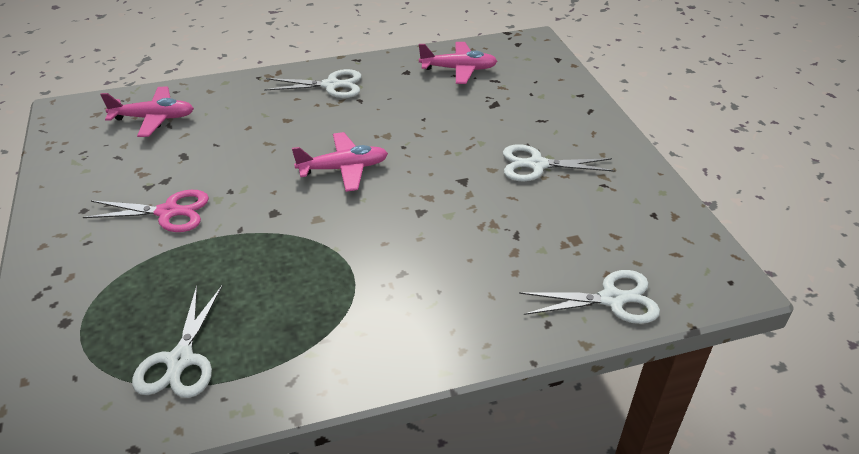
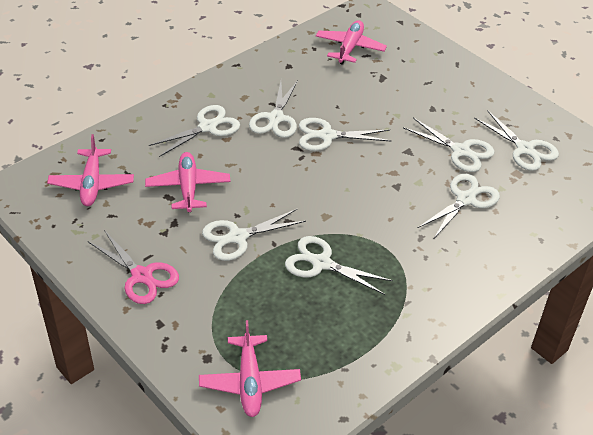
pink plane: 3 -> 4
white scissors: 4 -> 8

